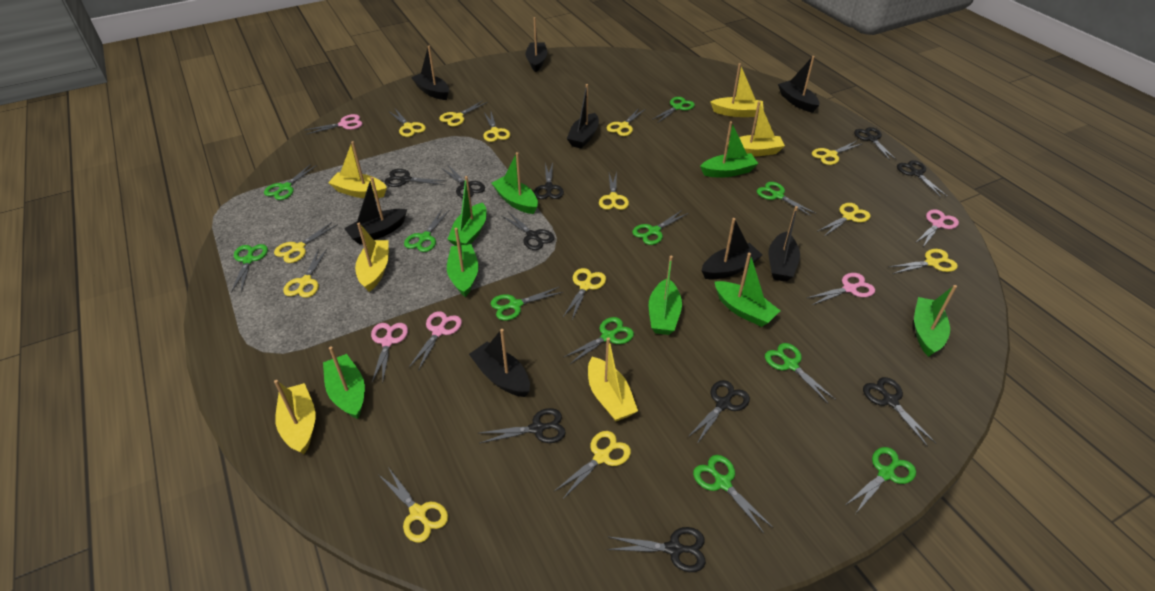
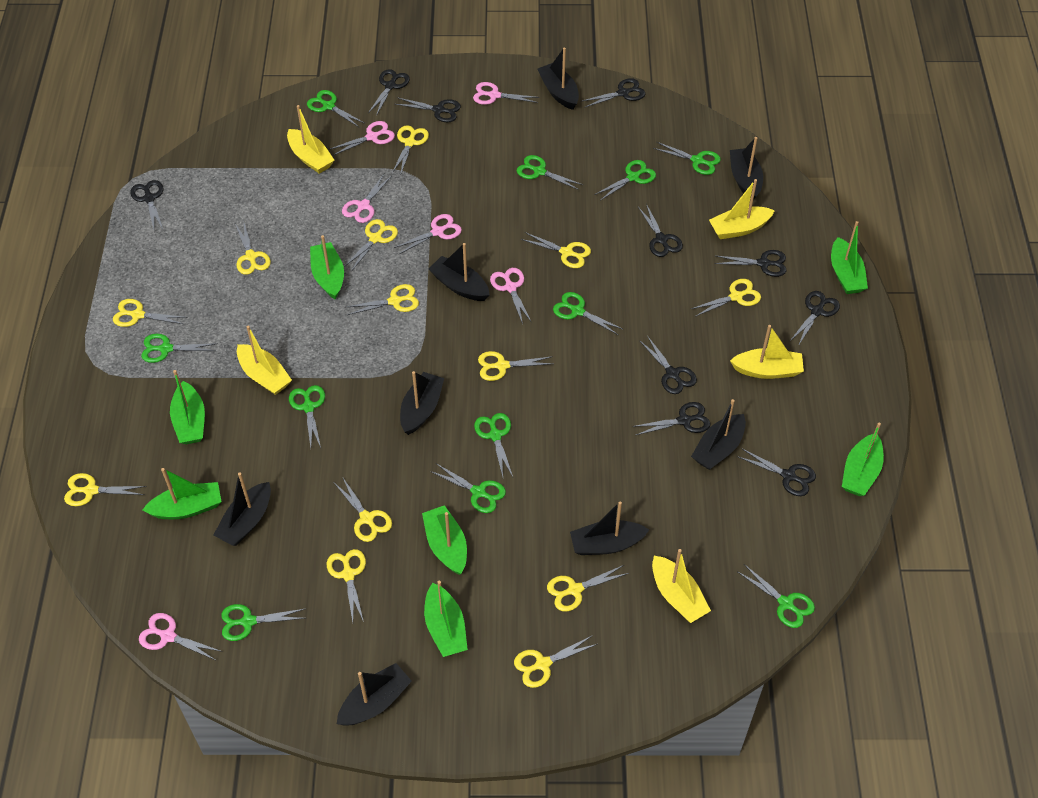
green boat: 8 -> 7
pink scissors: 5 -> 6
yellow boat: 6 -> 5

